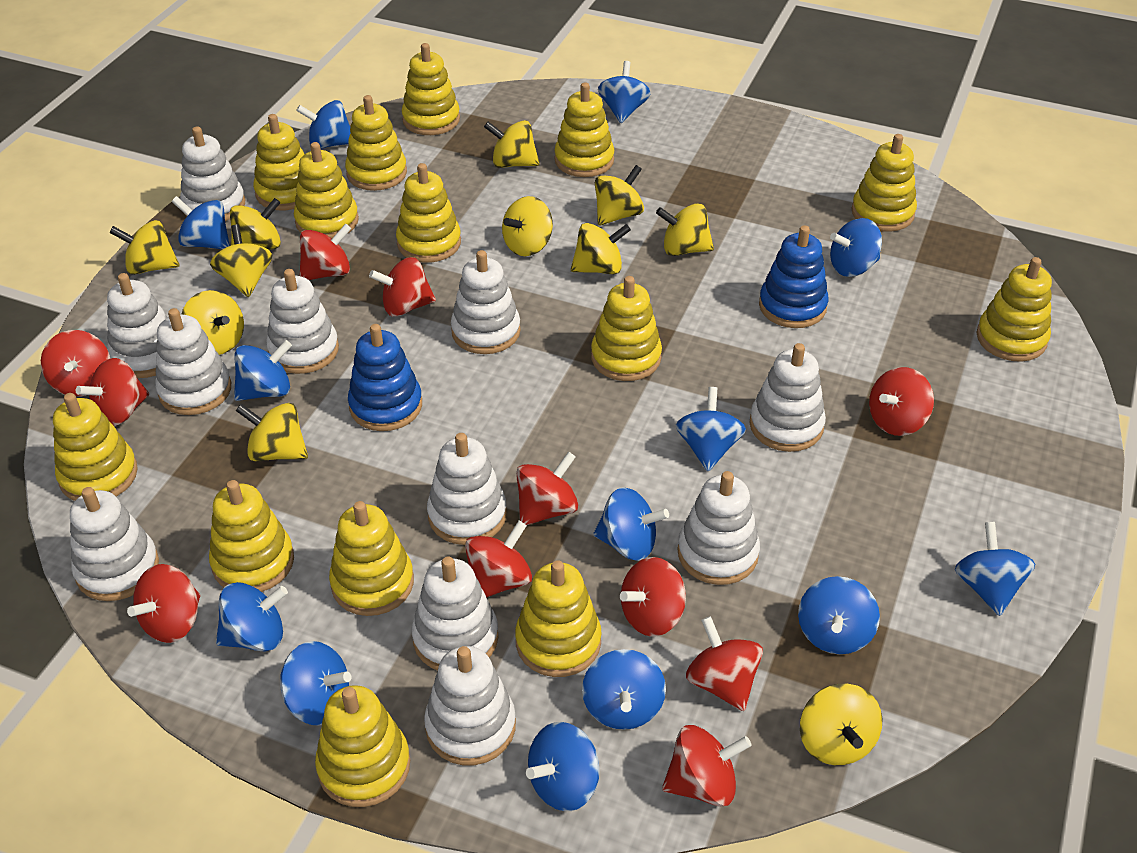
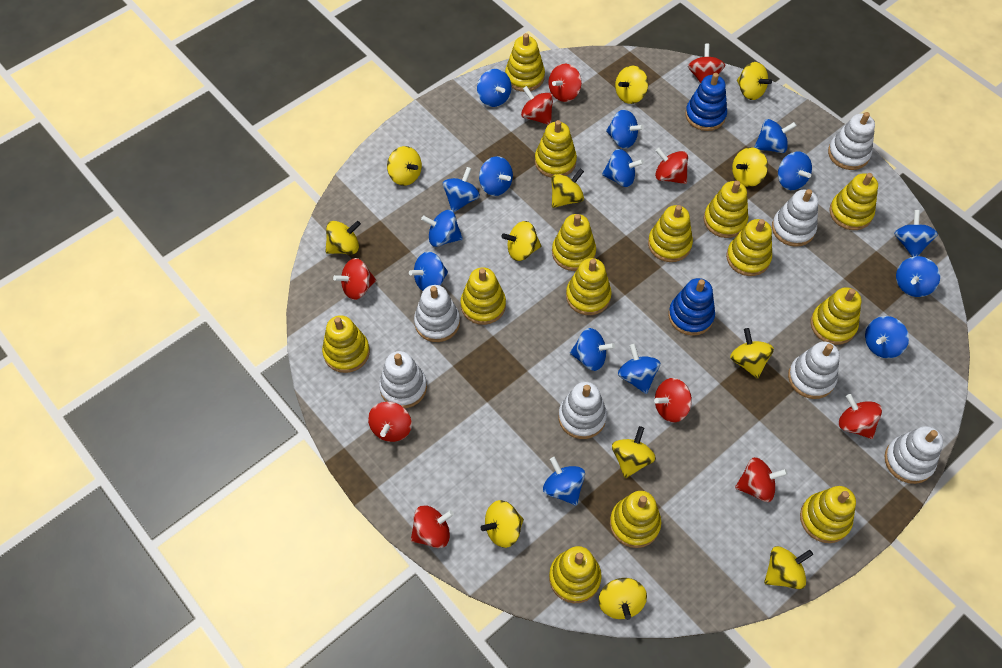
blue spinning top: 13 -> 15
red spinning top: 11 -> 10
white stacking toy: 11 -> 7
yellow spinning top: 11 -> 12

